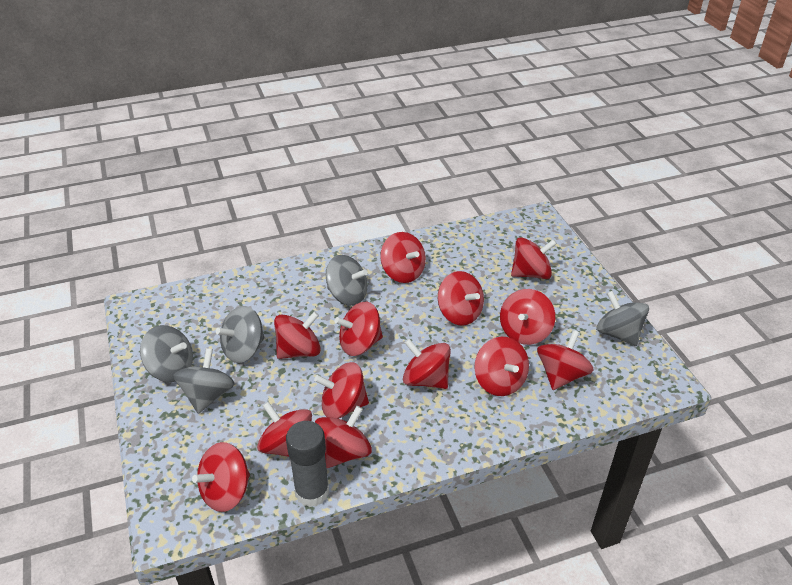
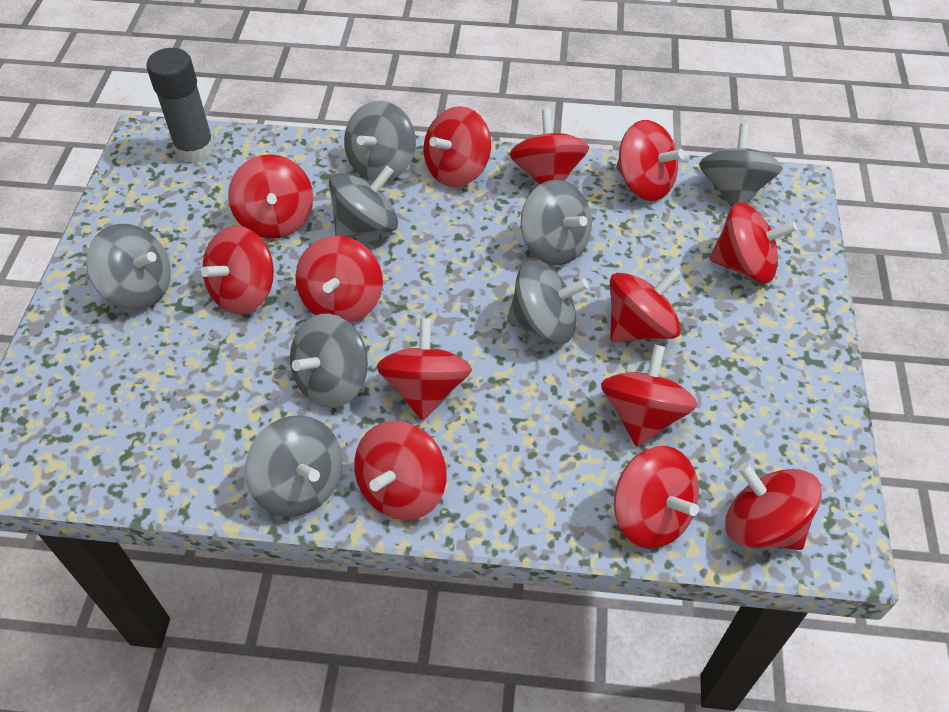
grey spinning top: 5 -> 8

